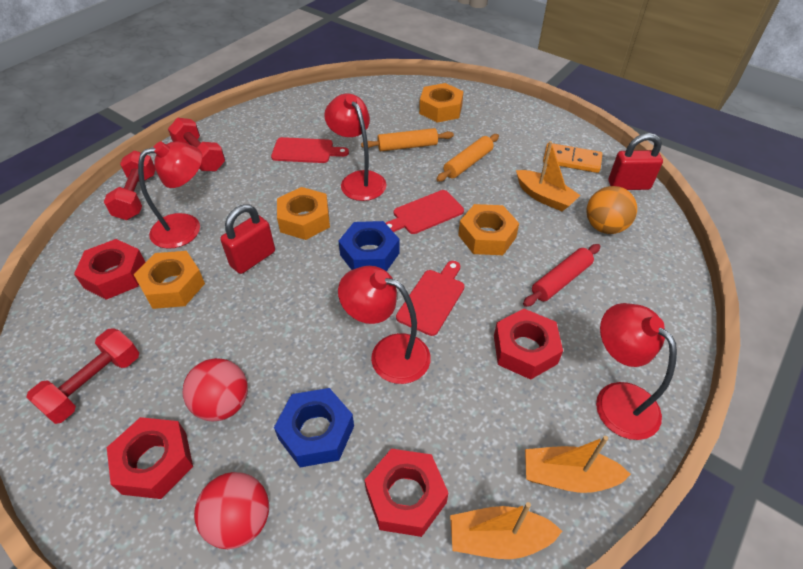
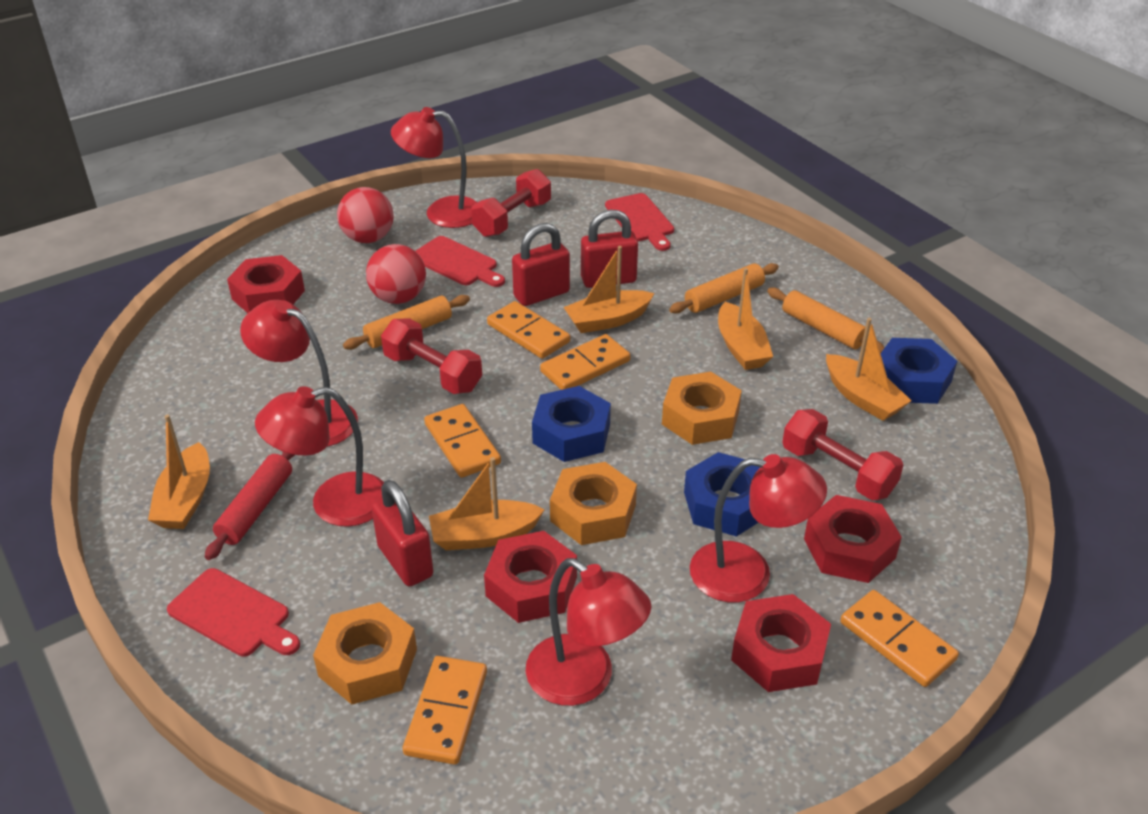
blue nut: 2 -> 3
orange ball: 1 -> 0
orange boat: 3 -> 5
orange domino: 1 -> 5
orange nut: 4 -> 3
orange rolling pin: 2 -> 3
red lamp: 4 -> 5
red padlock: 2 -> 3

